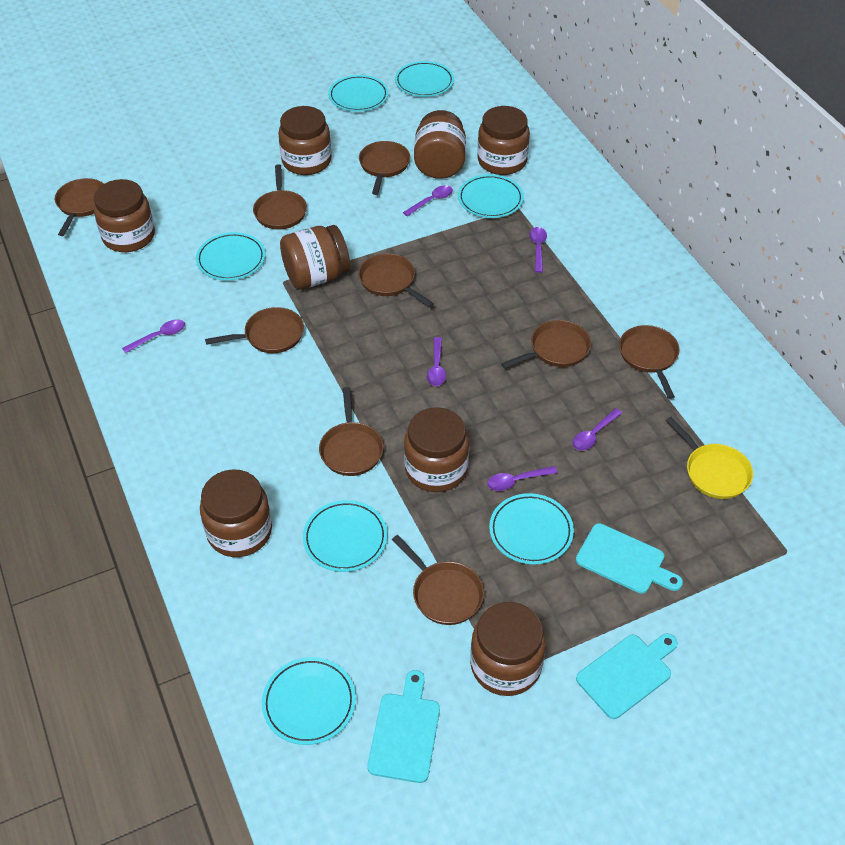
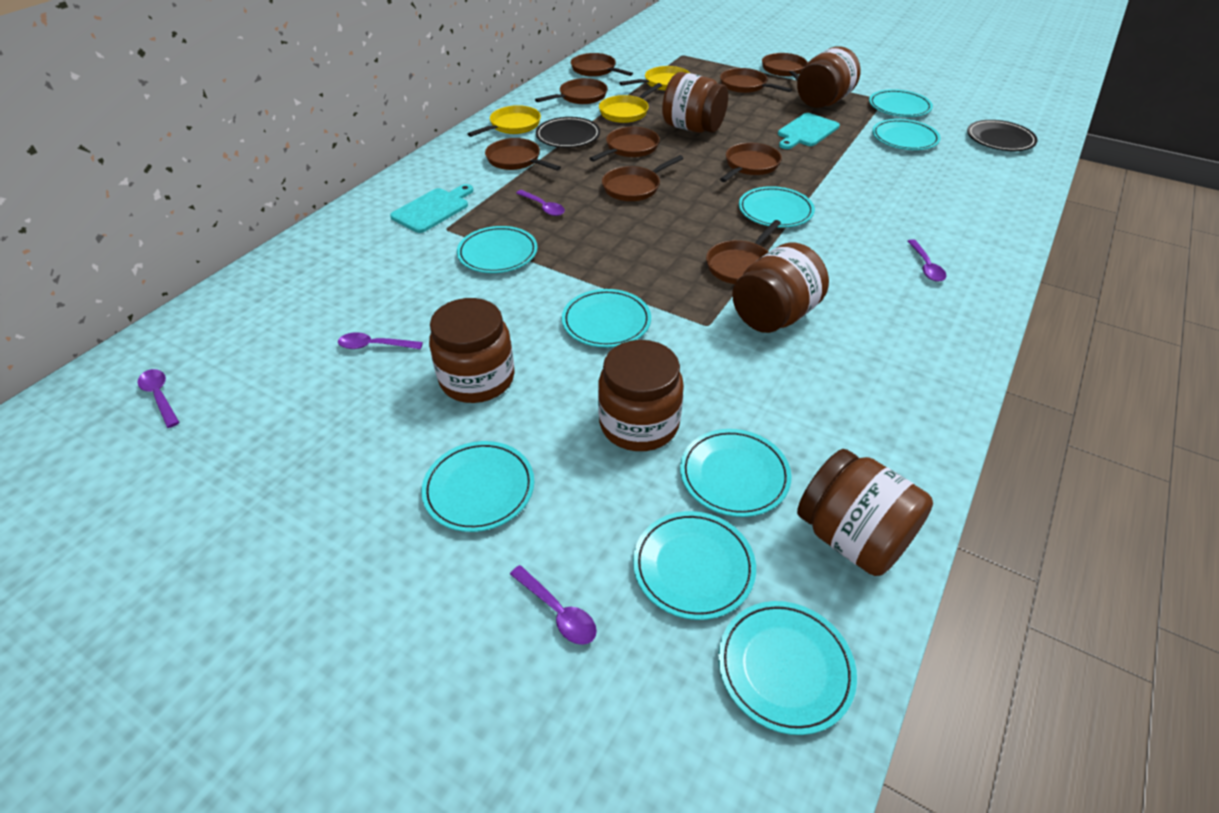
black plate: 0 -> 2
brown jar: 8 -> 6
purple spoon: 6 -> 5
turquoise cutting board: 3 -> 2
turquoise plate: 7 -> 9
yellow pan: 1 -> 3

